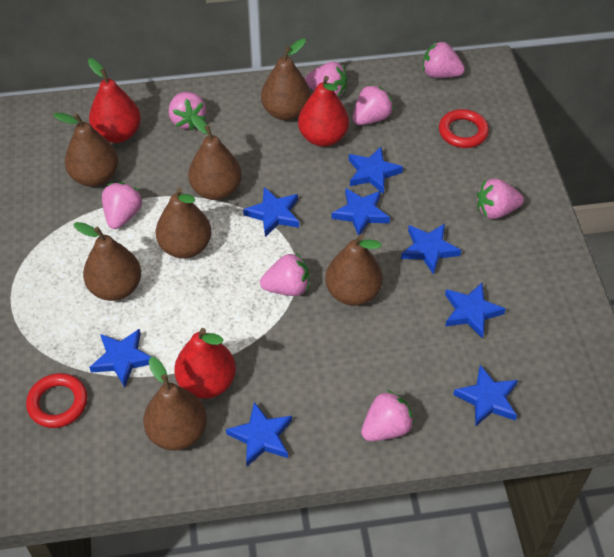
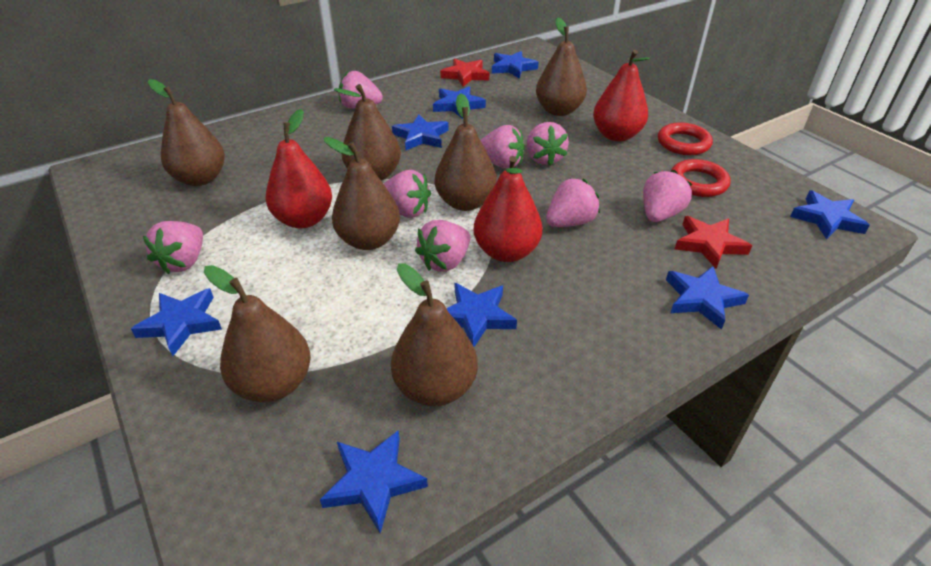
red star: 0 -> 2

